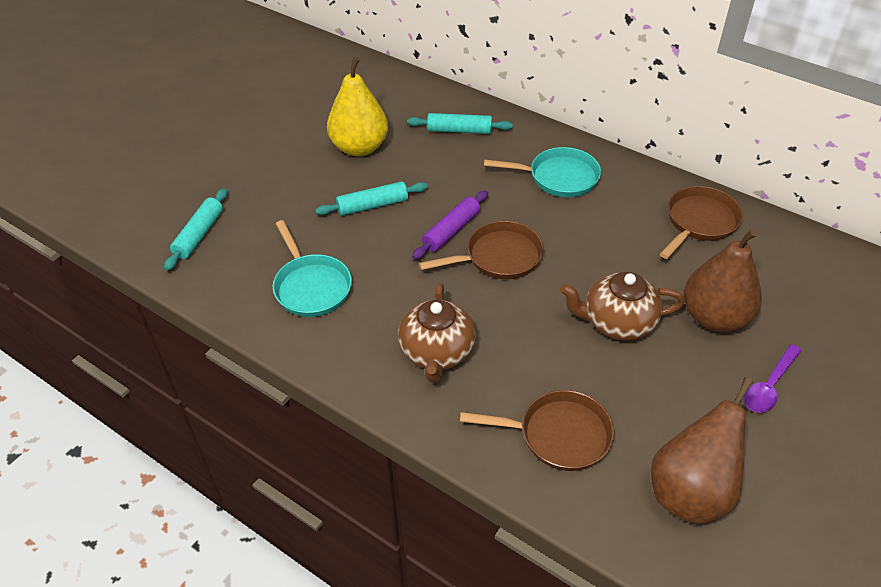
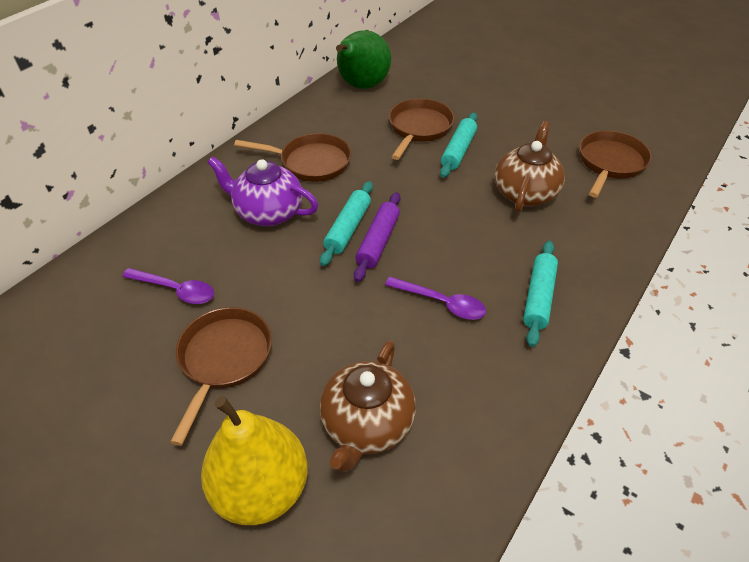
brown pan: 3 -> 4
brown pear: 2 -> 0
green pear: 0 -> 1
purple spoon: 1 -> 2
purple teapot: 0 -> 1
turquoise pan: 2 -> 0

